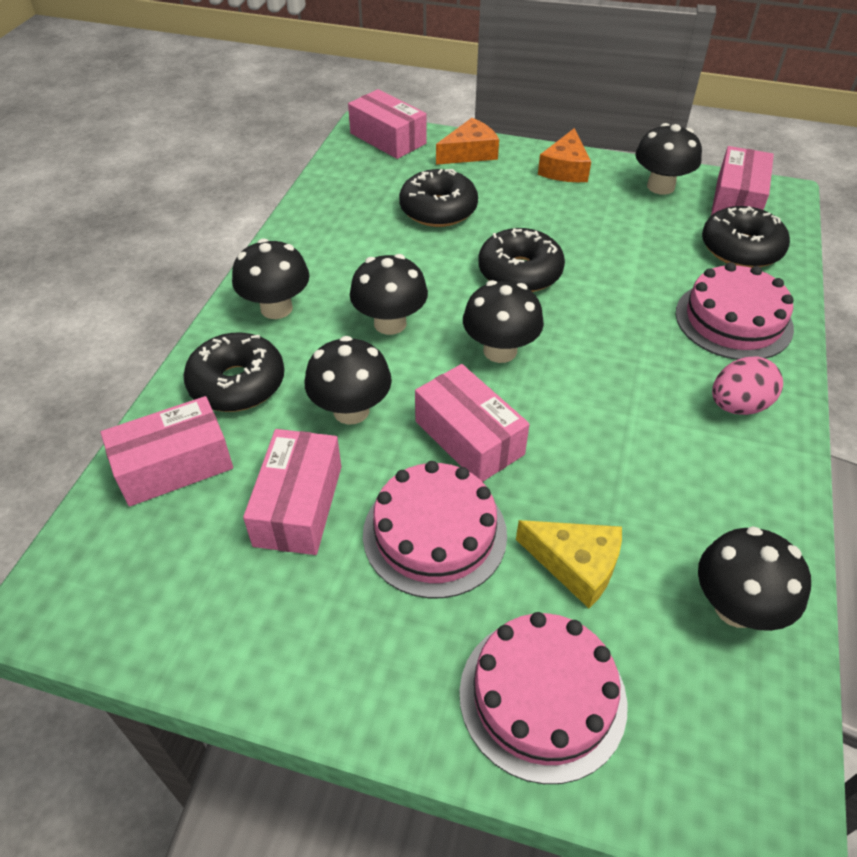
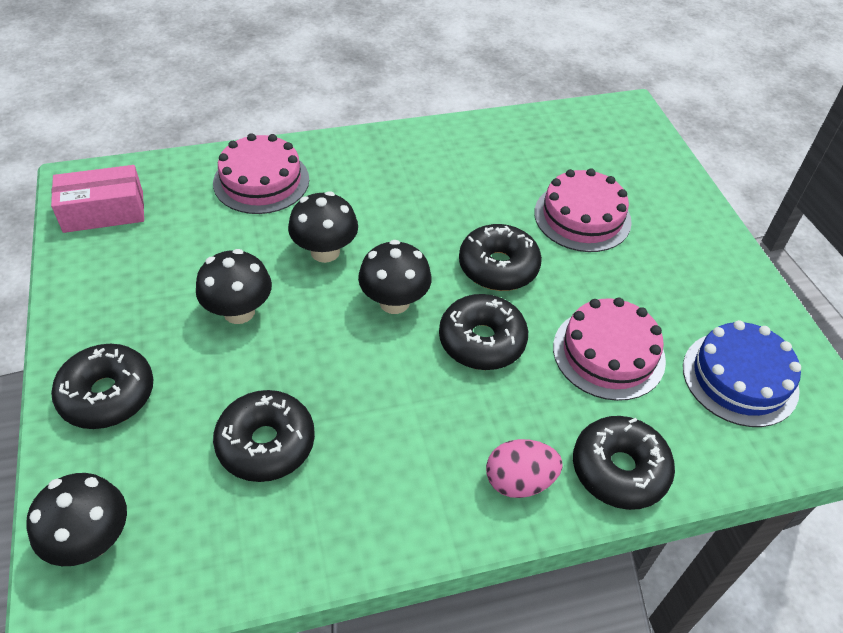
black donut: 4 -> 5
black mushroom: 6 -> 4
blue cake: 0 -> 1
orange cheese: 2 -> 0
pink box: 5 -> 1
yellow cheese: 1 -> 0

